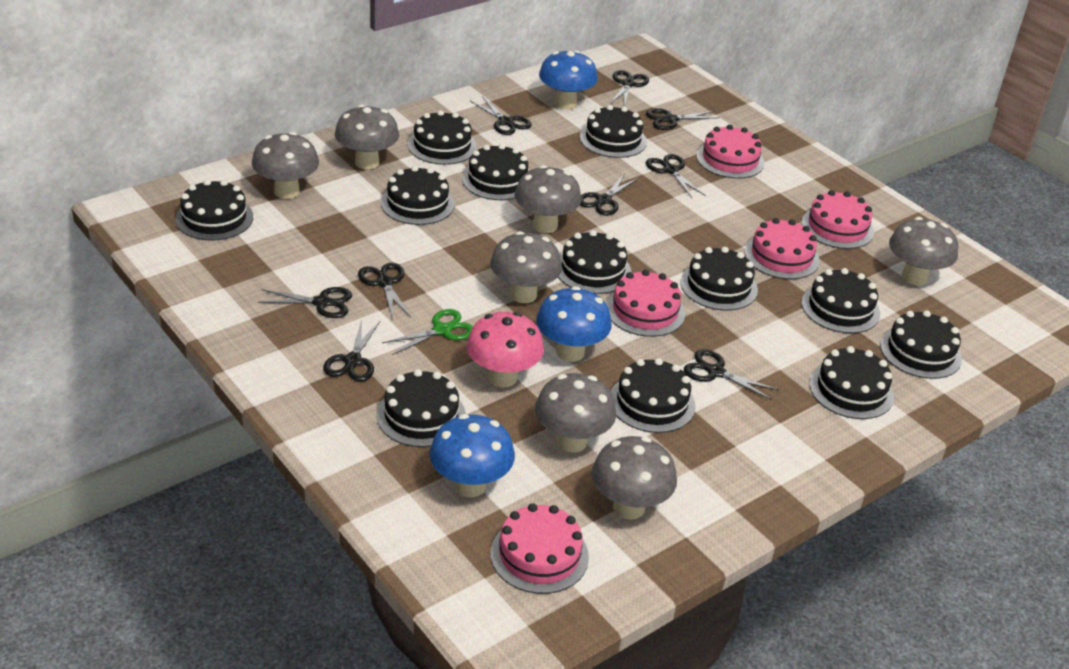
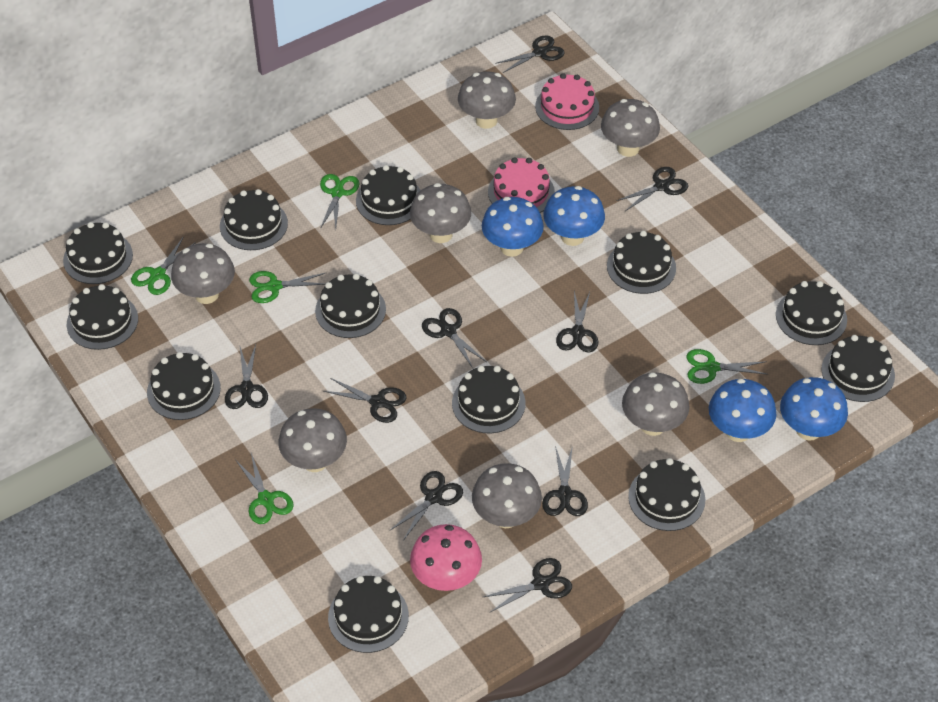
blue mushroom: 3 -> 4
green scissors: 1 -> 5
pink cake: 5 -> 2

